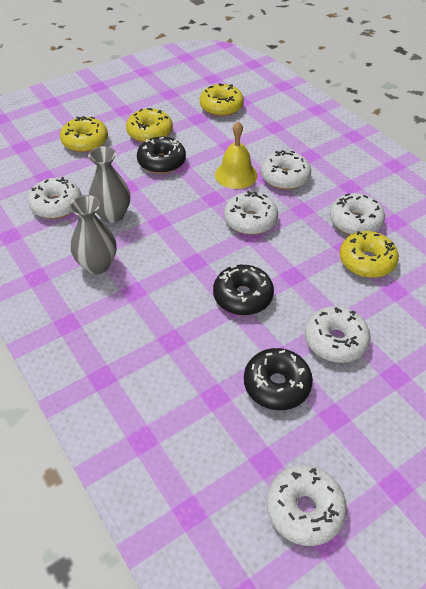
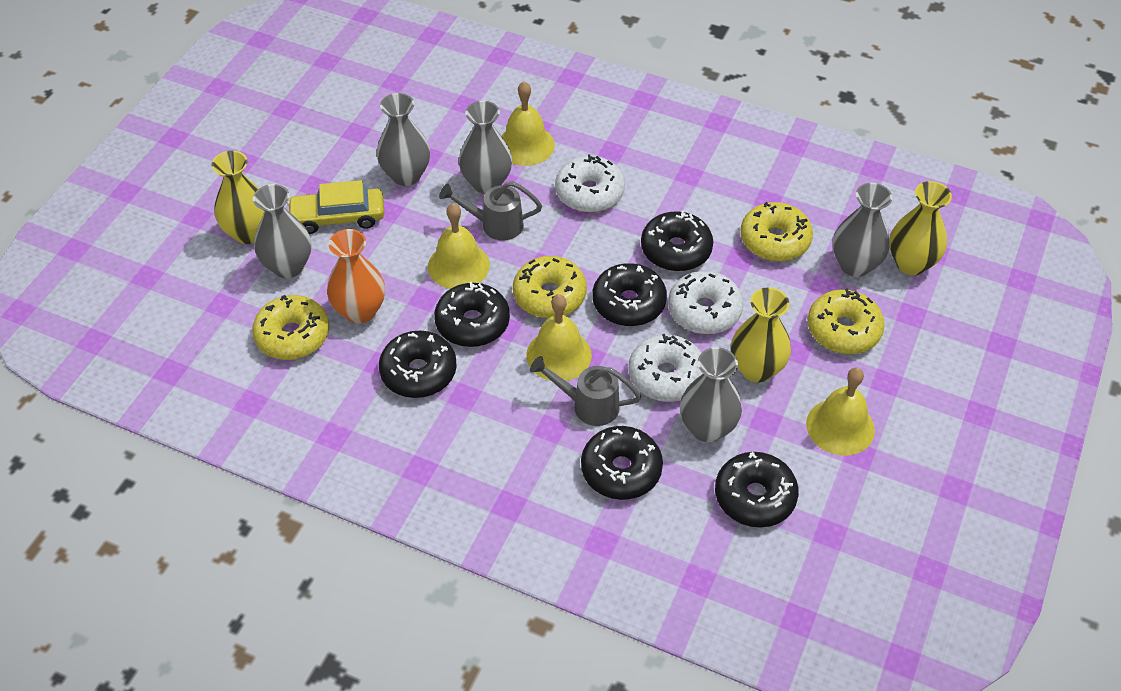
black donut: 3 -> 6
grey vase: 2 -> 5
grey watering can: 0 -> 2
orange vase: 0 -> 1
white donut: 6 -> 3
yellow bell: 1 -> 4
yellow car: 0 -> 1
yellow vase: 0 -> 3

